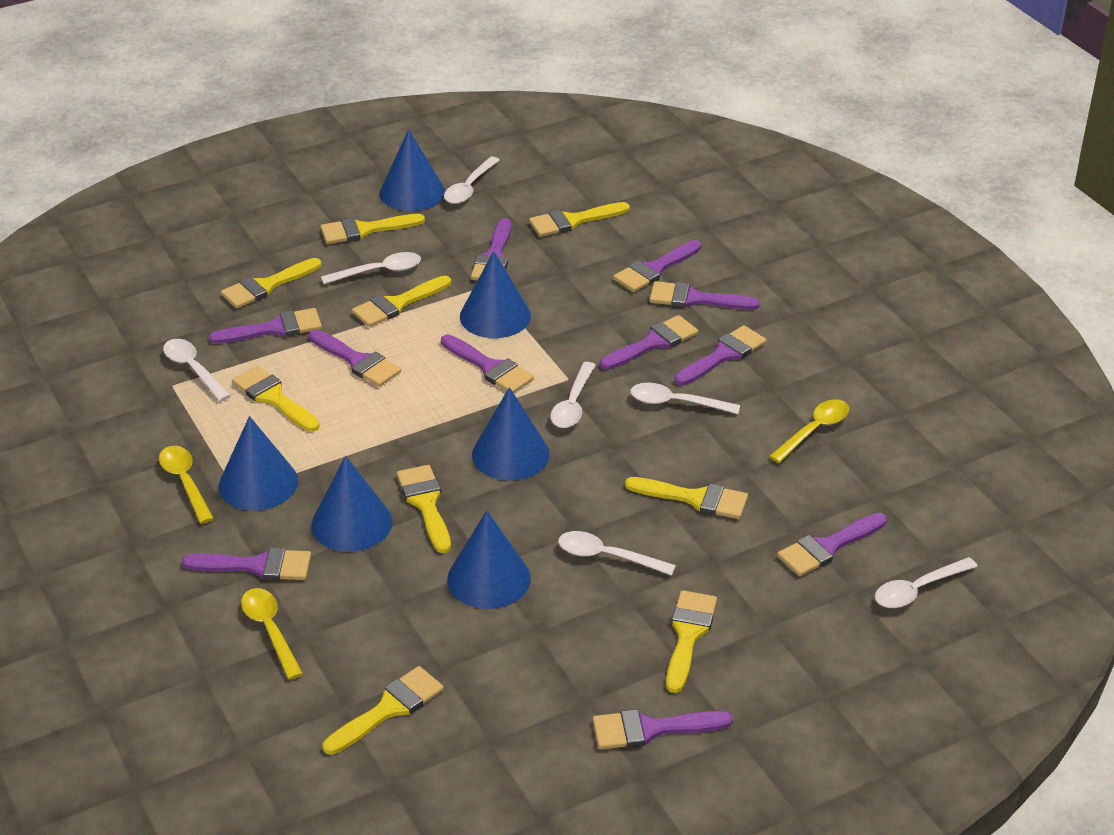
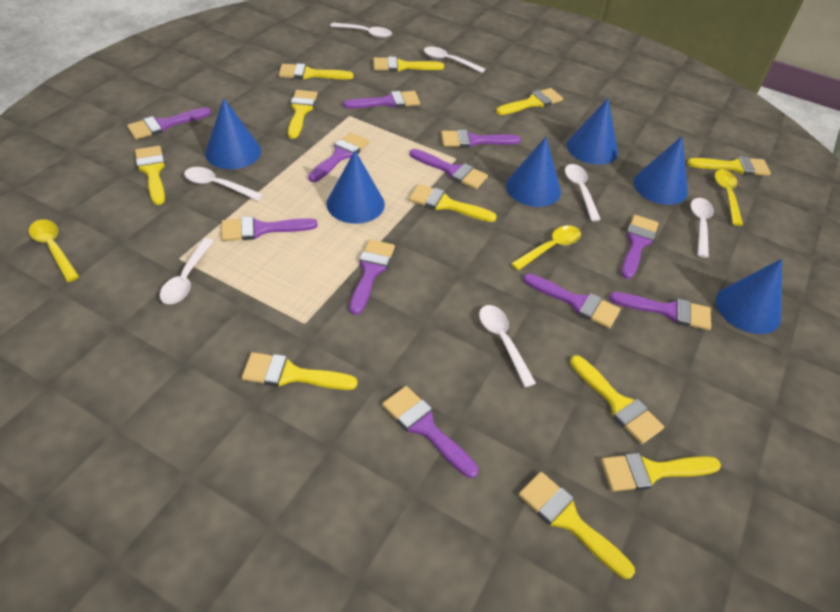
yellow brush: 9 -> 11

